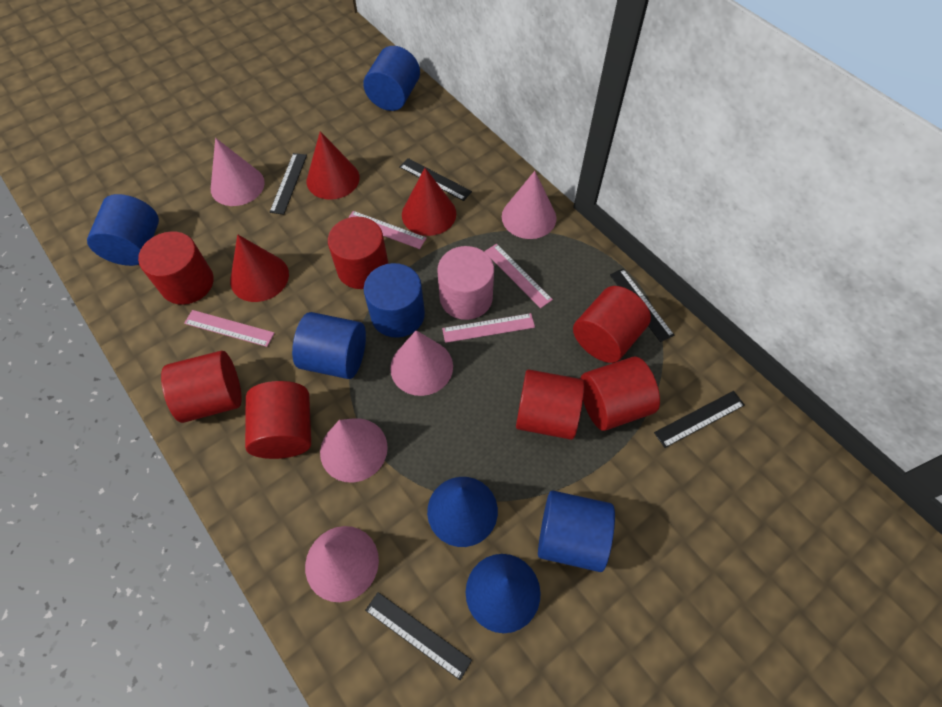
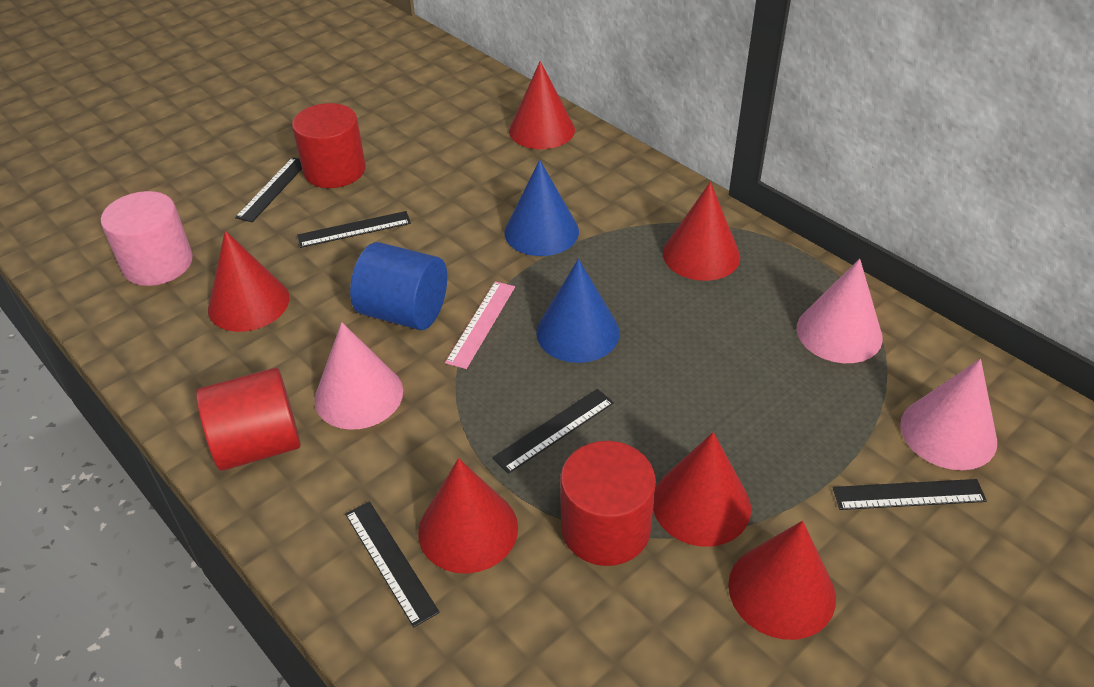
blue cylinder: 5 -> 1
pink cone: 5 -> 3
pink ruler: 4 -> 1
red cone: 3 -> 6
red cylinder: 7 -> 3

